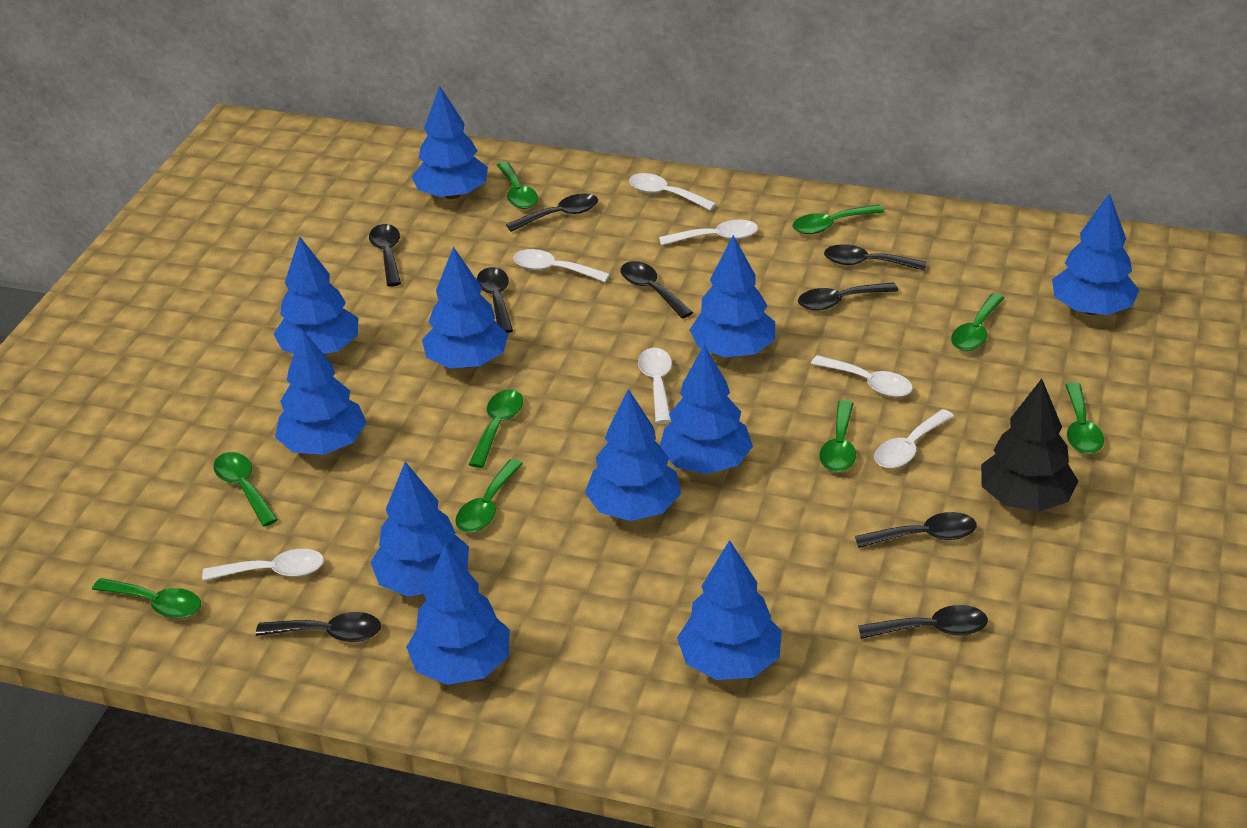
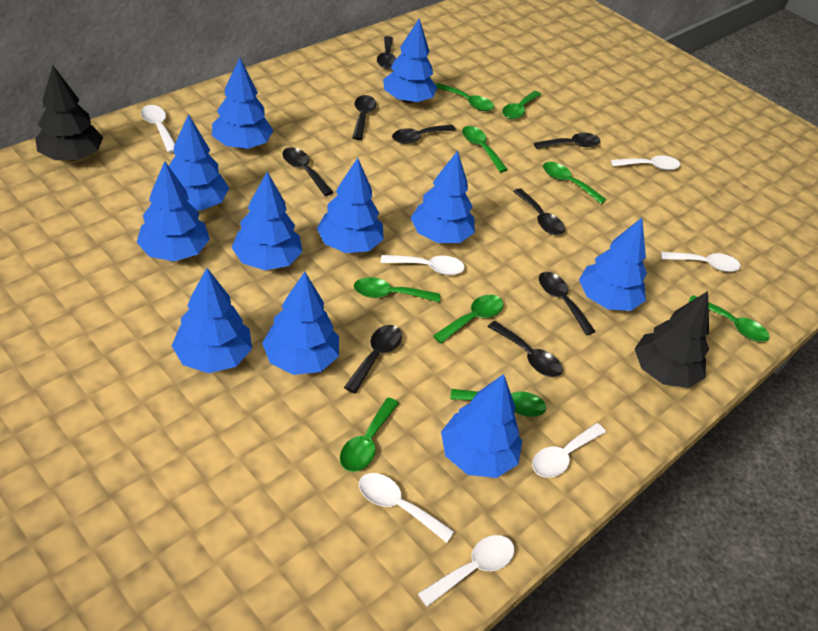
black tree: 1 -> 2

